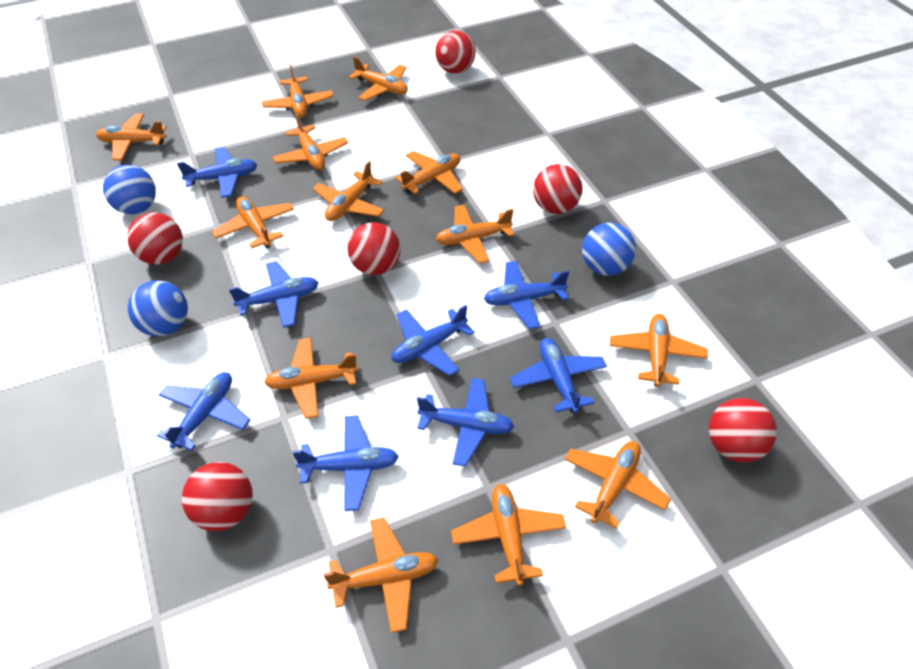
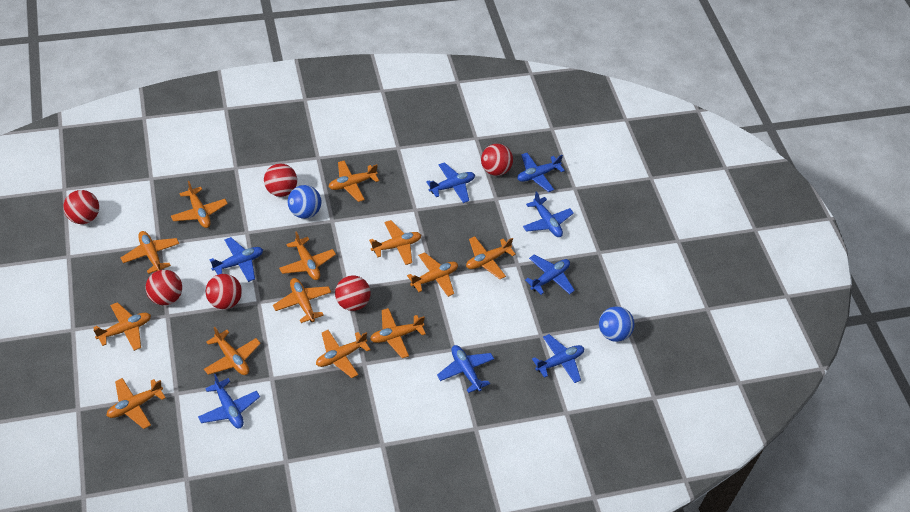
blue ball: 3 -> 2

